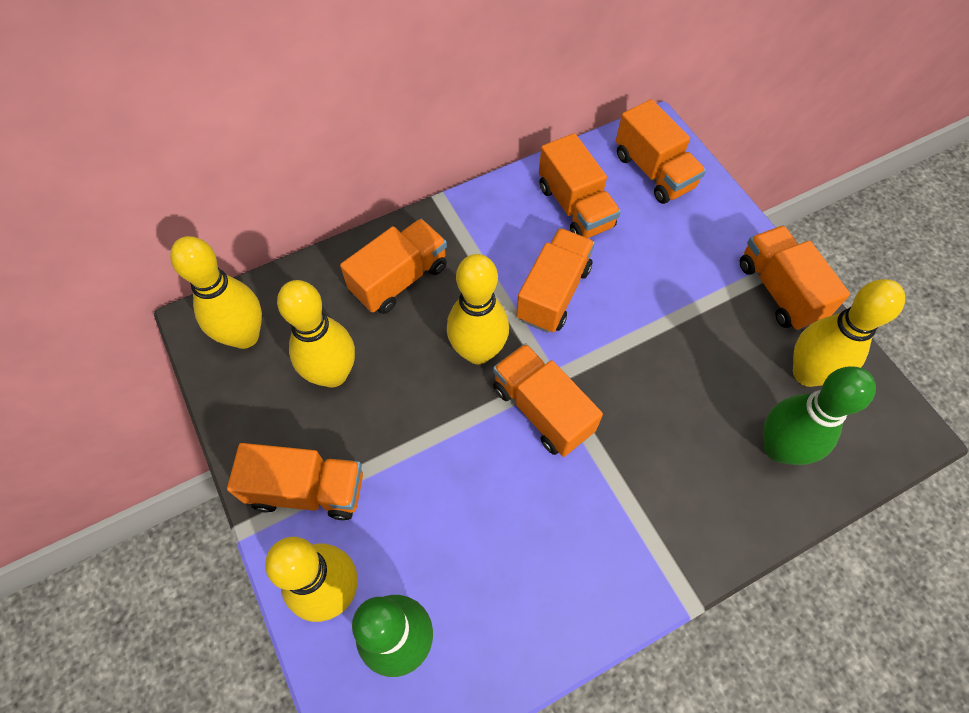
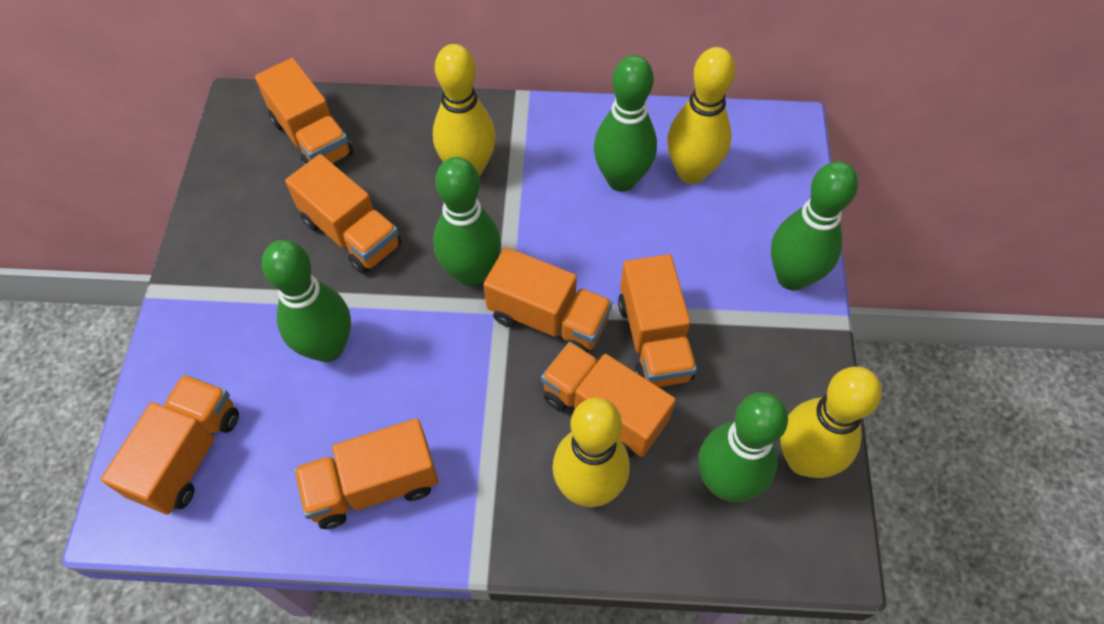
green bowling pin: 2 -> 5
yellow bowling pin: 5 -> 4

